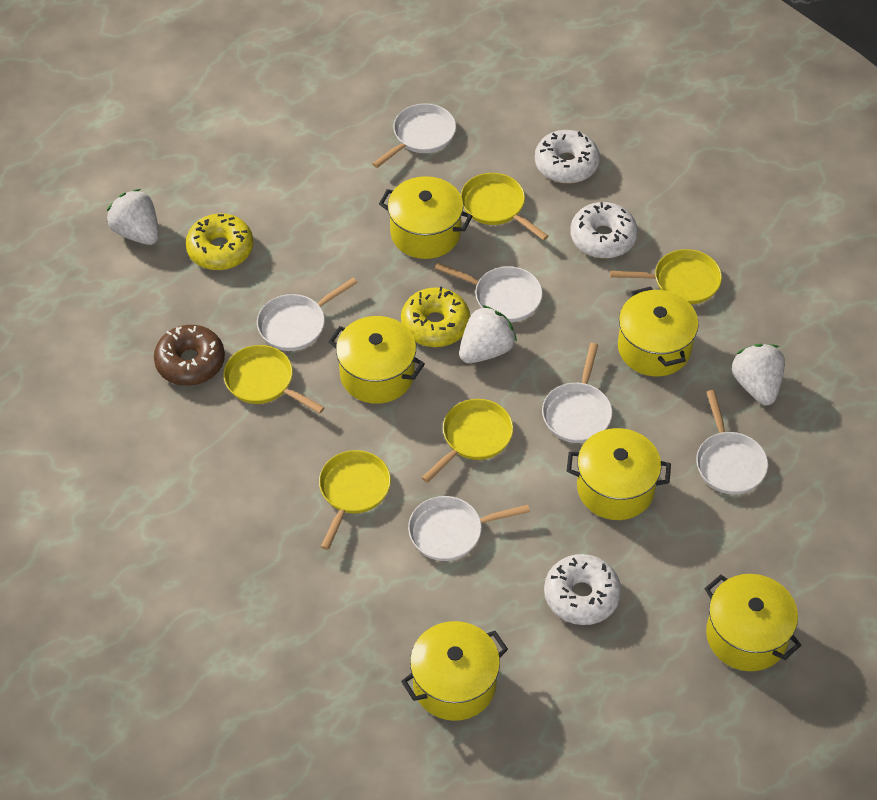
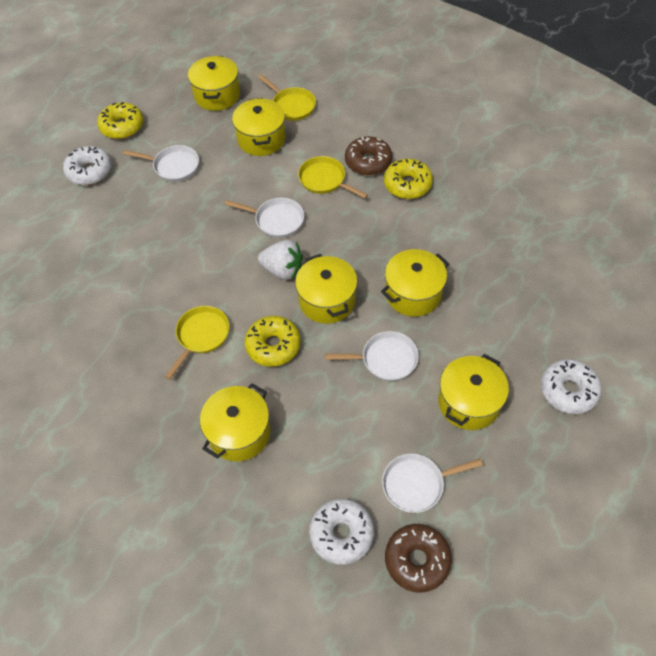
brown donut: 1 -> 2
white pan: 6 -> 4
white strawberry: 3 -> 1
yellow donut: 2 -> 3
yellow pan: 5 -> 3

